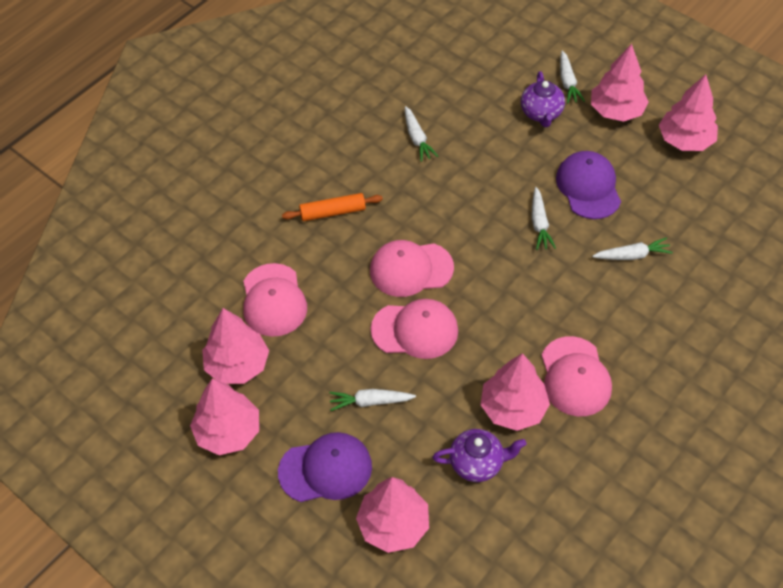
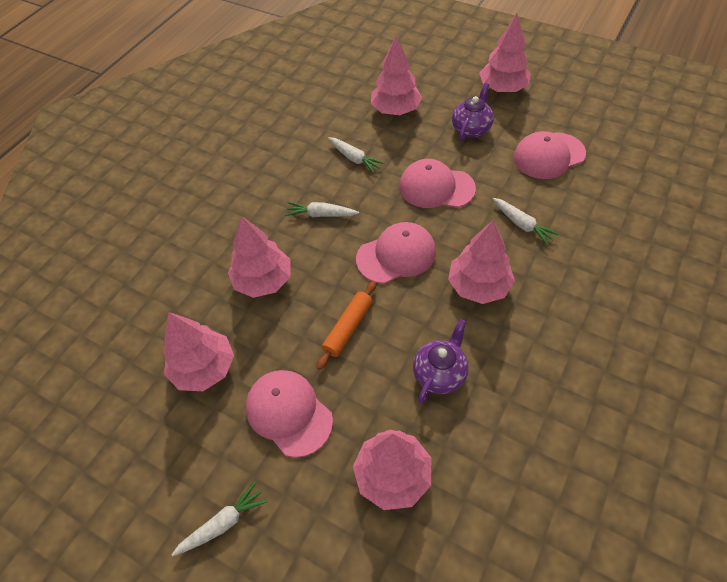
purple cap: 2 -> 0
white carrot: 5 -> 4

